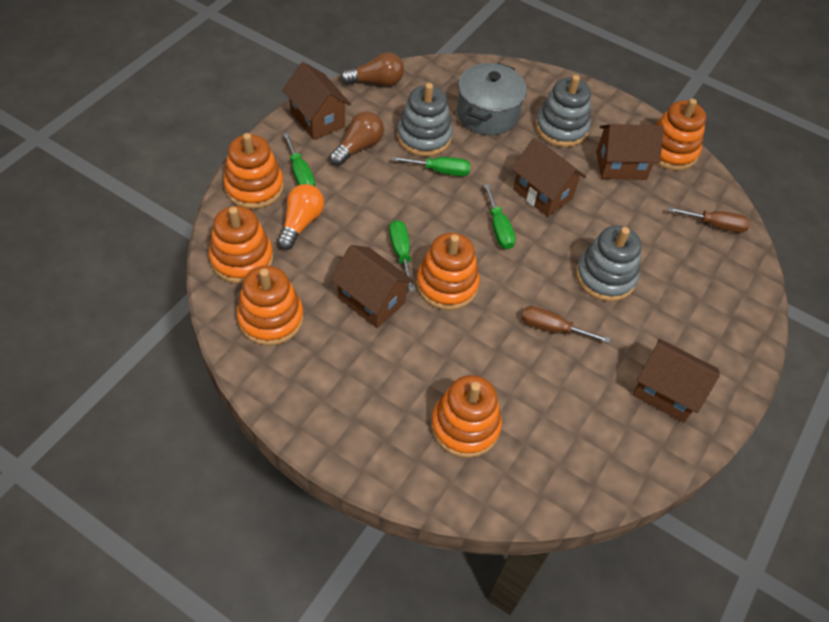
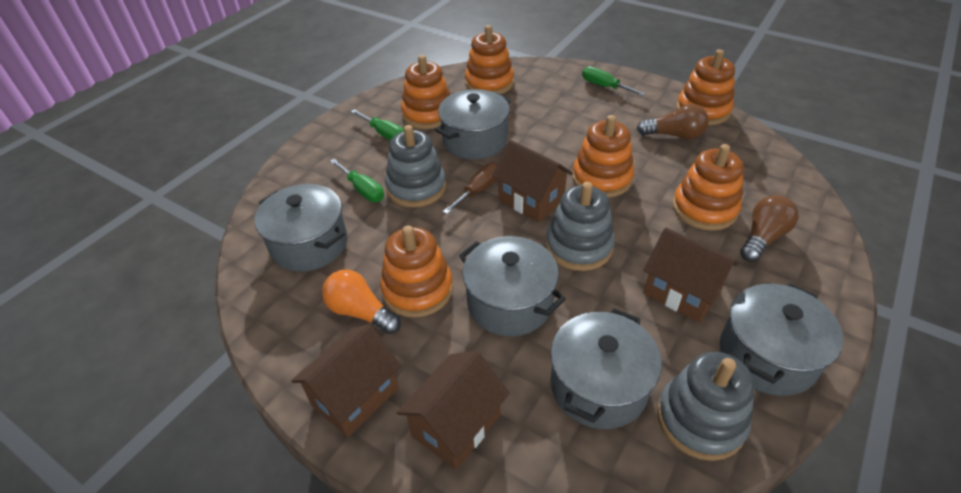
brown house: 5 -> 4
brown screwdriver: 2 -> 1
green screwdriver: 4 -> 3
grey pot: 1 -> 5

